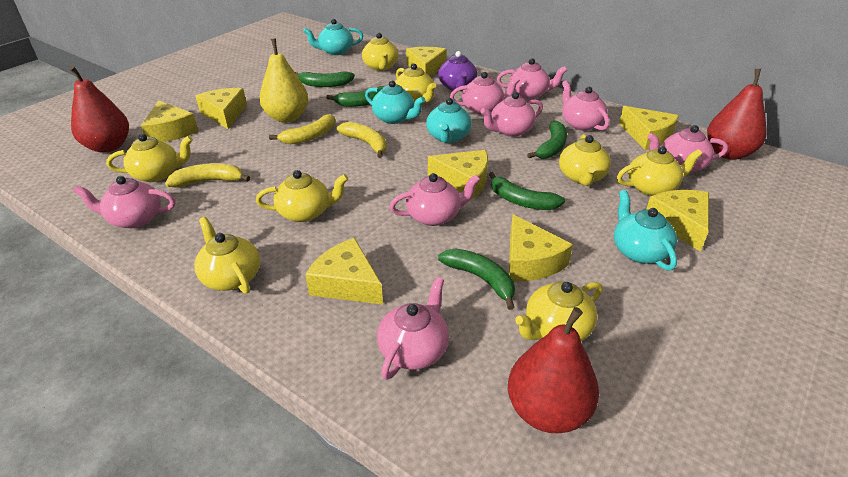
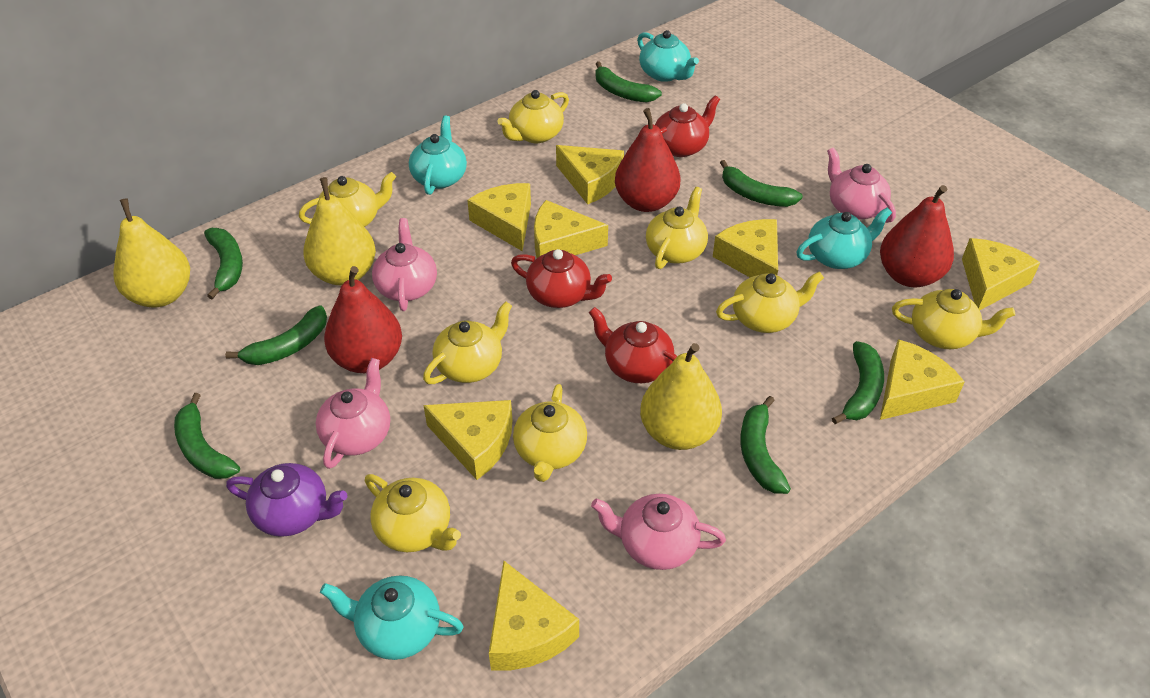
green banana: 5 -> 7
pink teapot: 8 -> 4
red teapot: 0 -> 3
yellow banana: 3 -> 0
yellow pear: 1 -> 3

